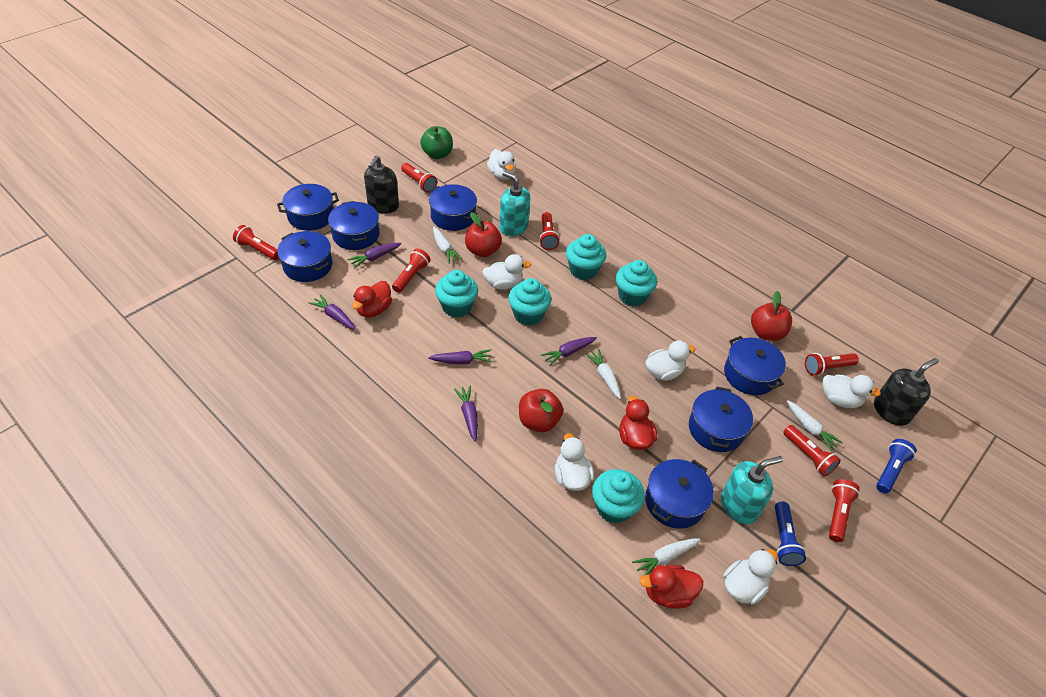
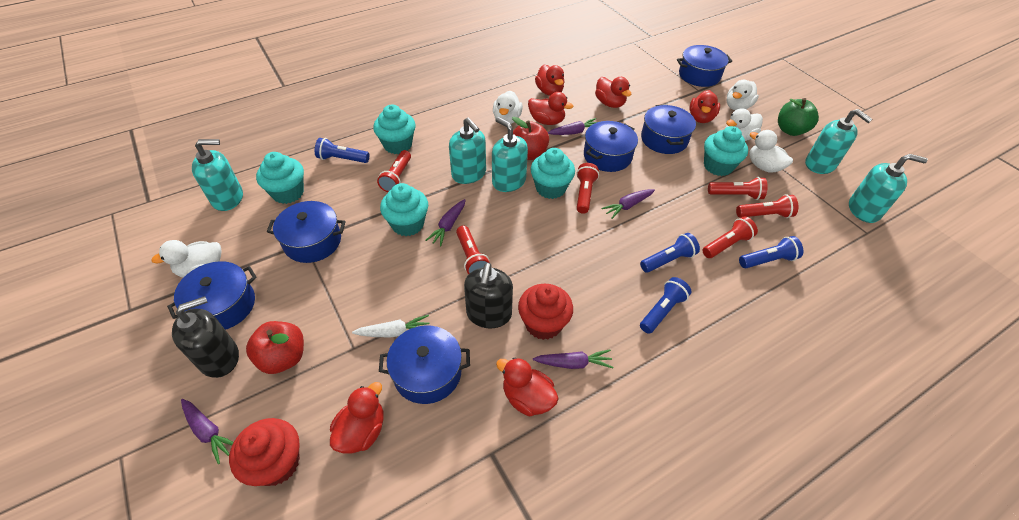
blue flashlight: 2 -> 4
blue pot: 7 -> 6
red apple: 3 -> 2
red cupcake: 0 -> 2
red duck: 3 -> 6
red flashlight: 7 -> 6
turquoise soap dispenser: 2 -> 5
white carrot: 4 -> 1
white duck: 6 -> 5

